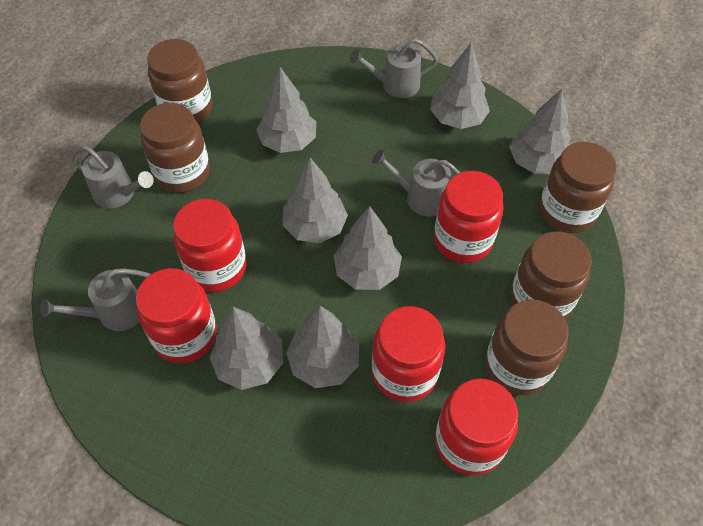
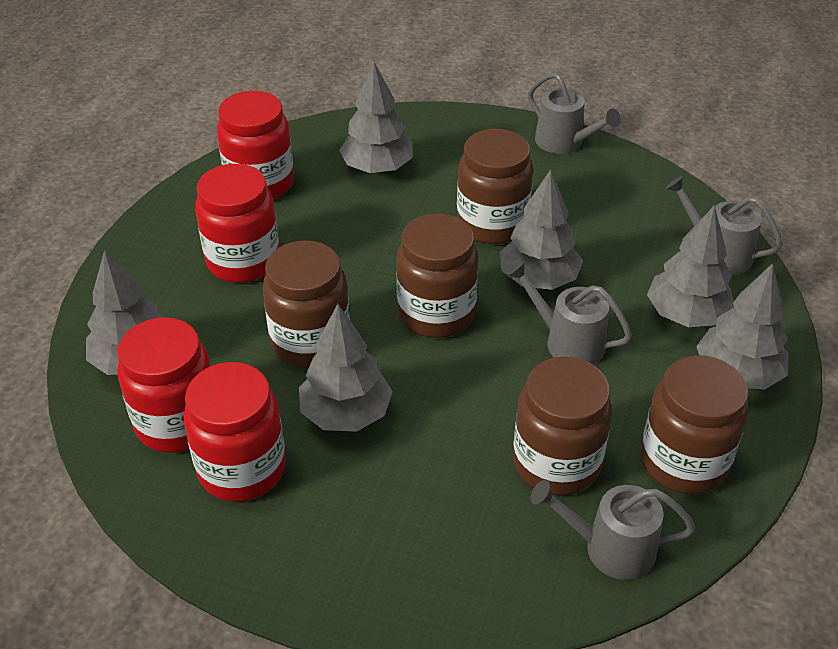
grey tree: 7 -> 6
red jar: 5 -> 4

